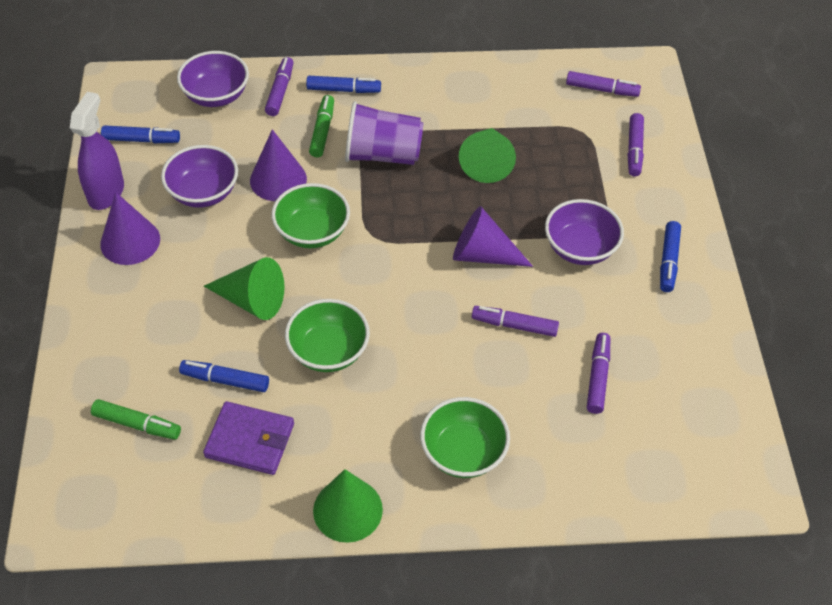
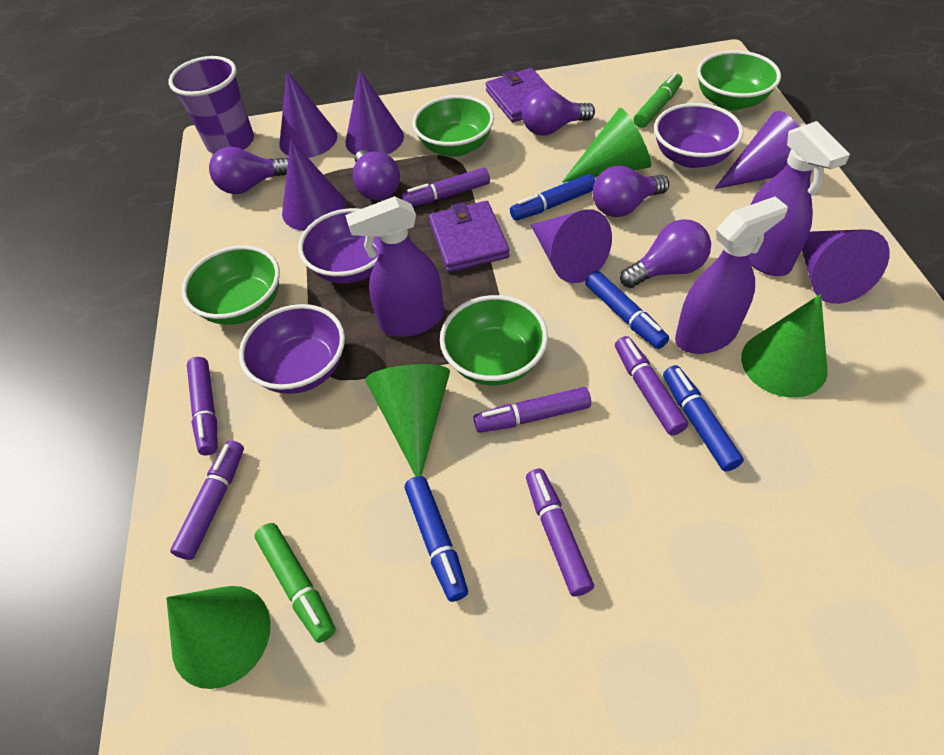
green bowl: 3 -> 4
green cone: 3 -> 4
purple cone: 3 -> 6
purple light bulb: 0 -> 5
purple marker: 5 -> 6
purple spray bottle: 1 -> 3
purple wallet: 1 -> 2

